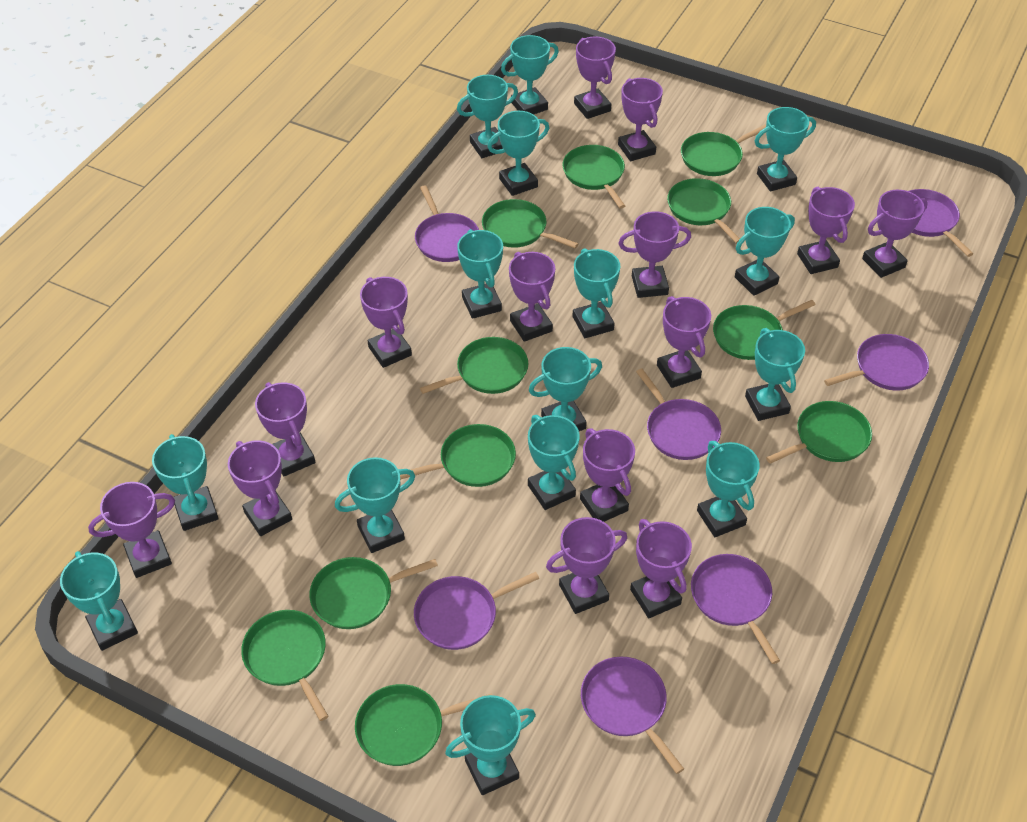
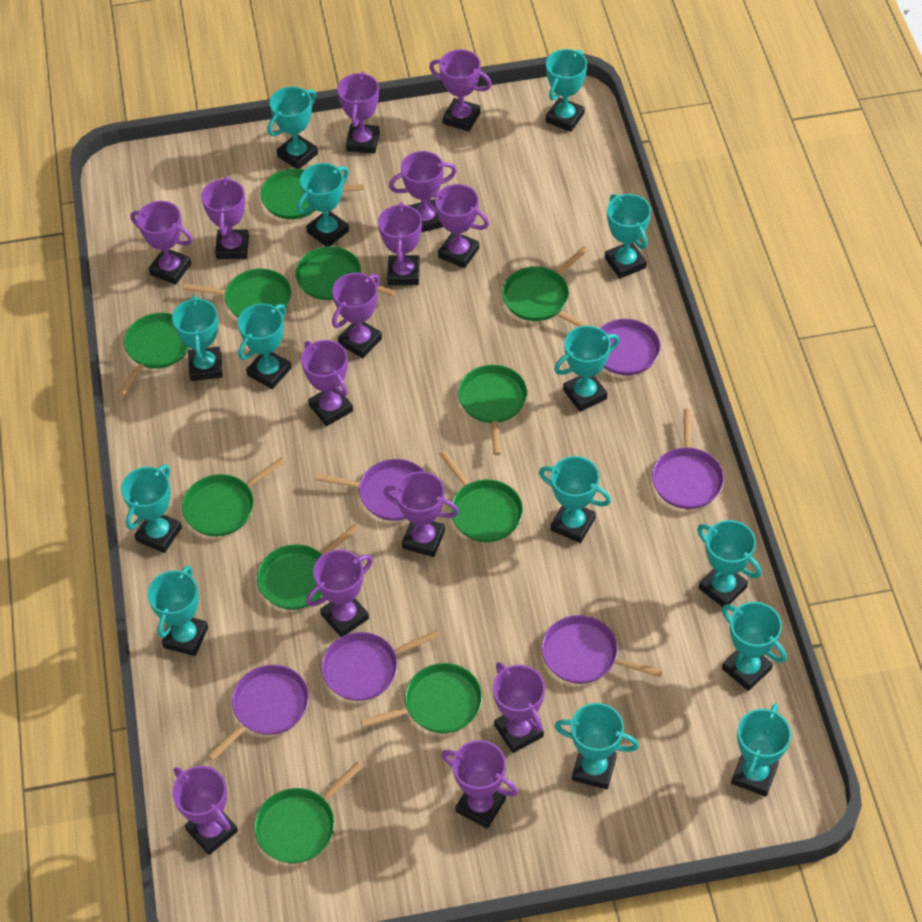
purple pan: 7 -> 6
turquoise trophy: 15 -> 14

